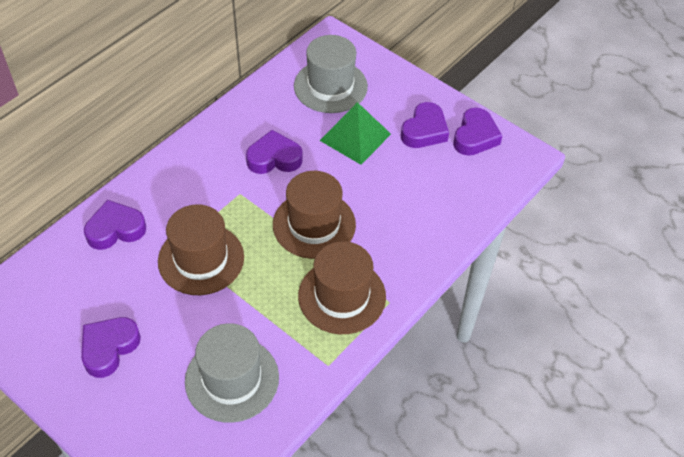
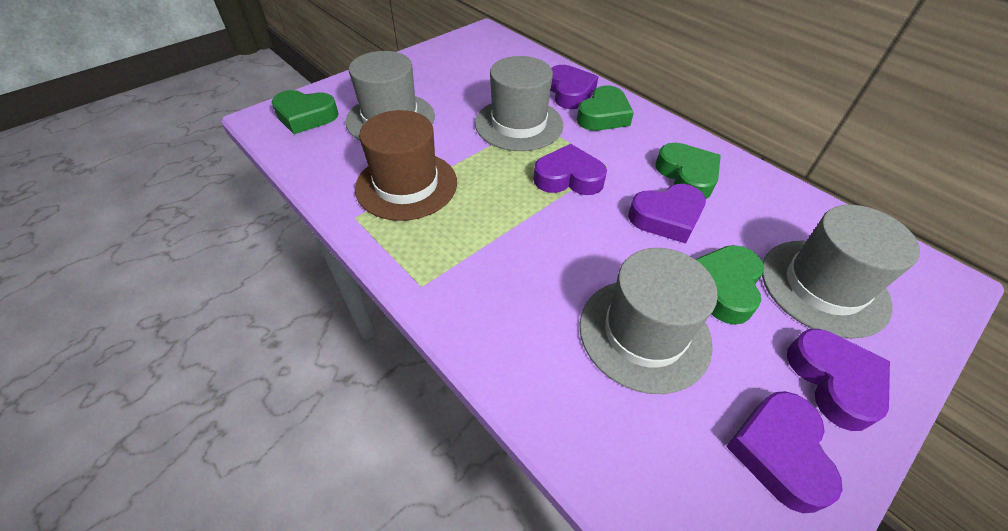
brown hat: 3 -> 1
green heart: 0 -> 4
green pyramid: 1 -> 0
grey hat: 2 -> 4

